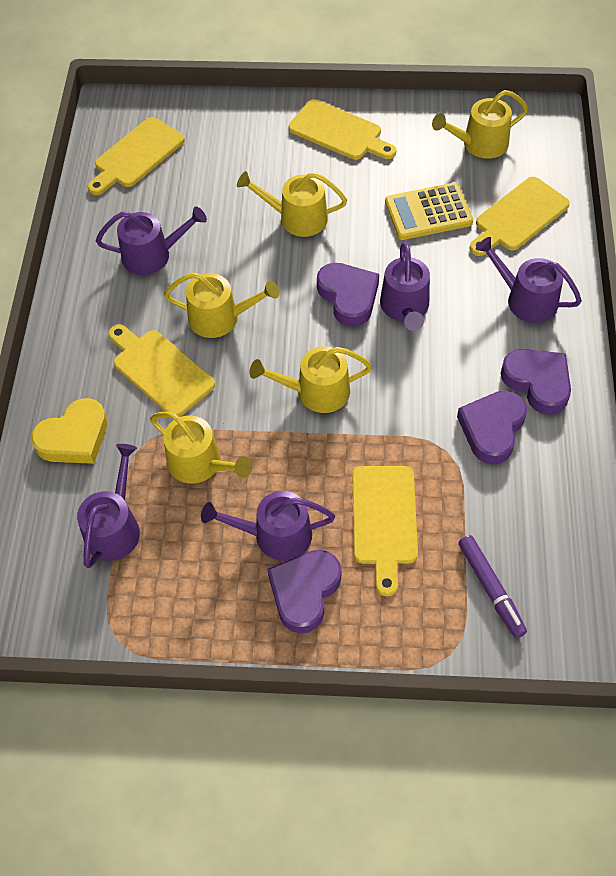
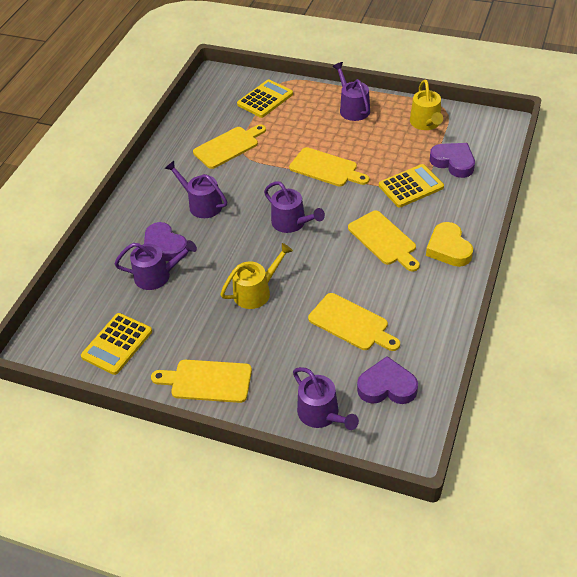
purple heart: 4 -> 3
purple marker: 1 -> 0
yellow calculator: 1 -> 3
yellow watering can: 5 -> 2

